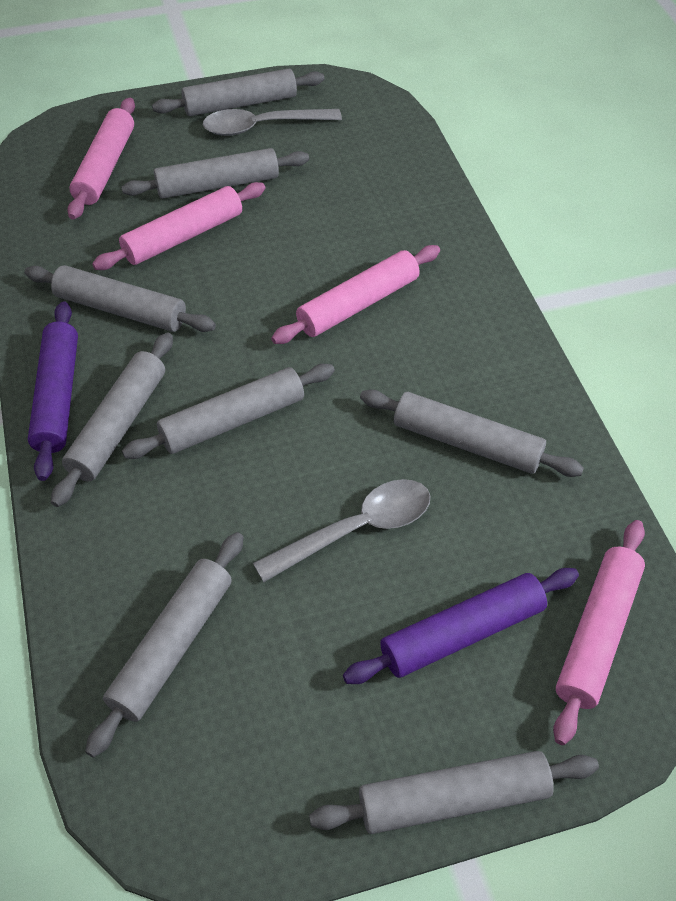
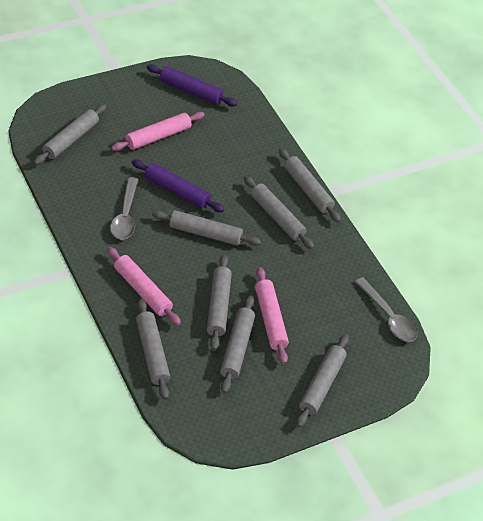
pink rolling pin: 4 -> 3

